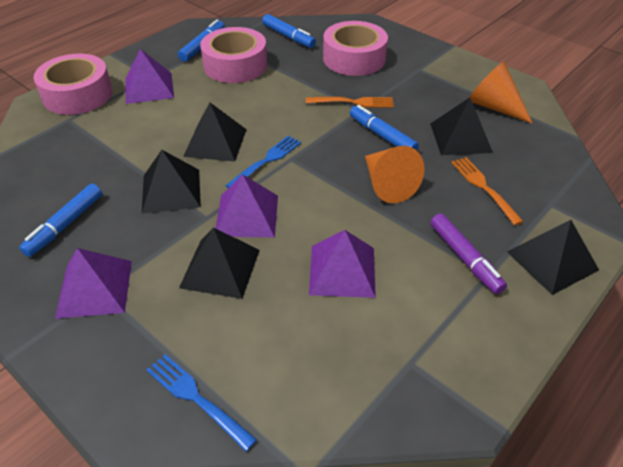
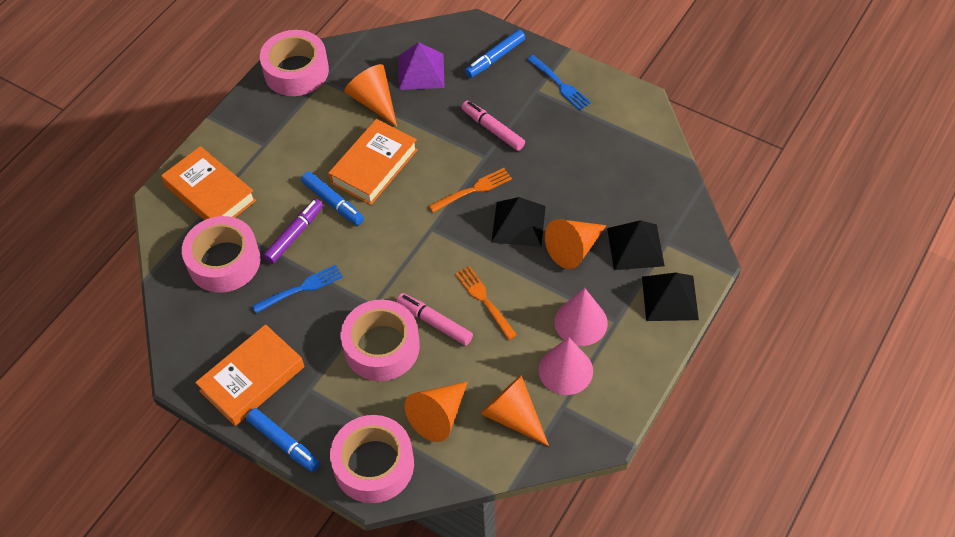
black pyramid: 5 -> 3
blue marker: 4 -> 3
orange book: 0 -> 3
orange cone: 2 -> 4
pink cone: 0 -> 2
pink marker: 0 -> 2
pink tape: 3 -> 4
purple pyramid: 4 -> 1

